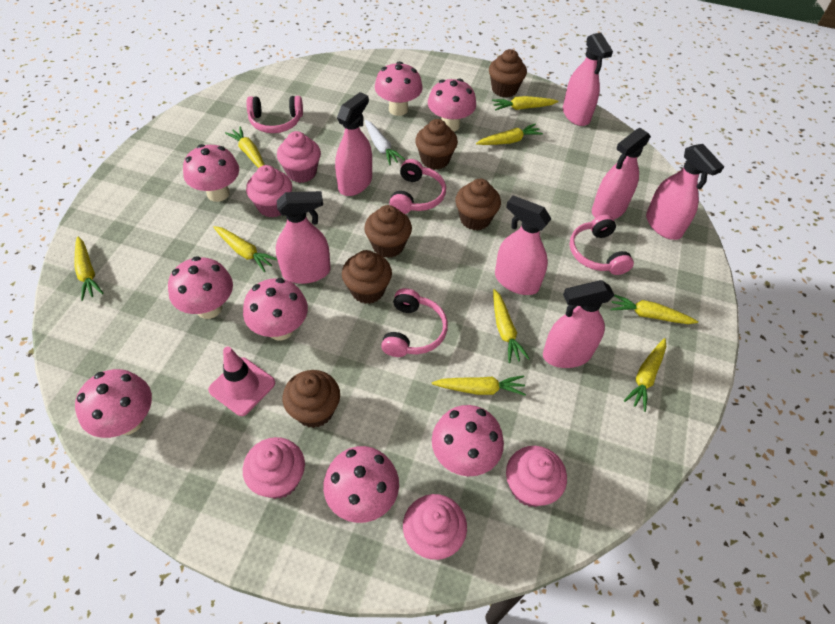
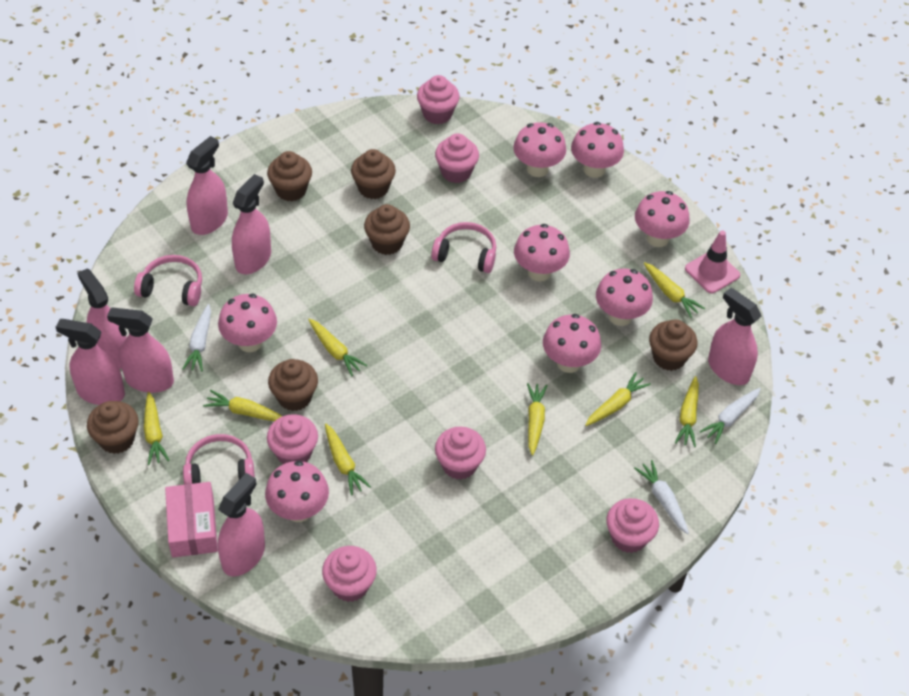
pink box: 0 -> 1
pink cupcake: 5 -> 6
pink headphones: 4 -> 3
white carrot: 1 -> 3
yellow carrot: 9 -> 8

